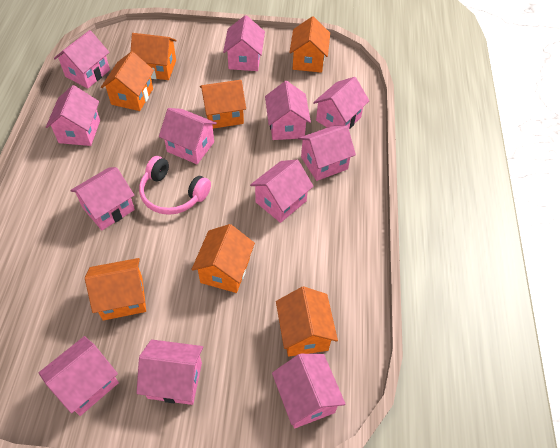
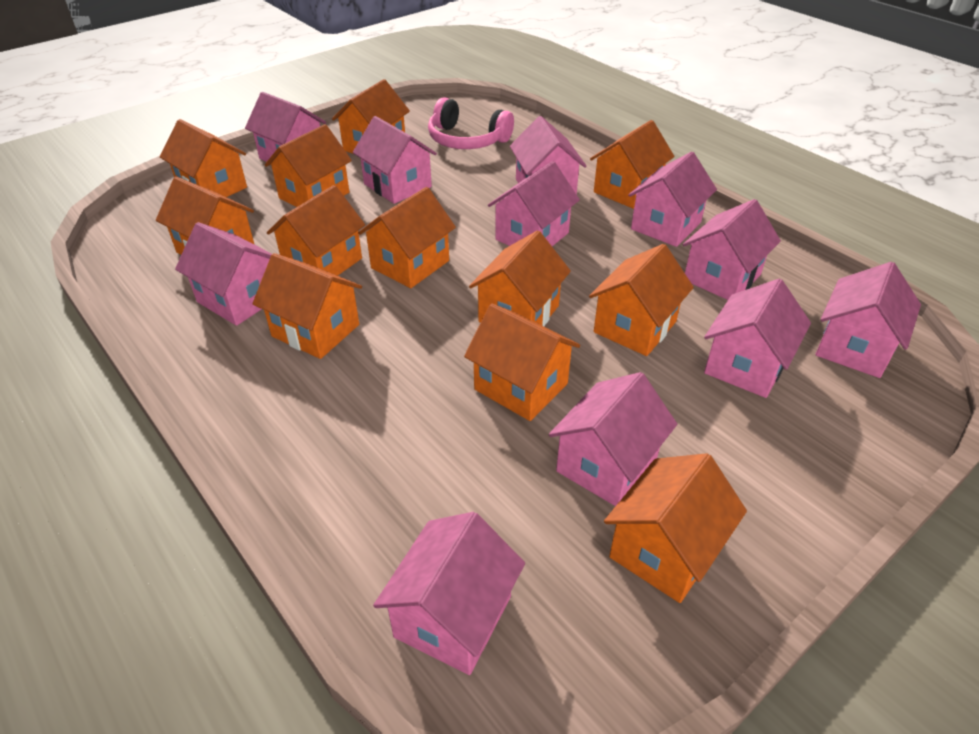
orange house: 7 -> 12
pink house: 12 -> 11

